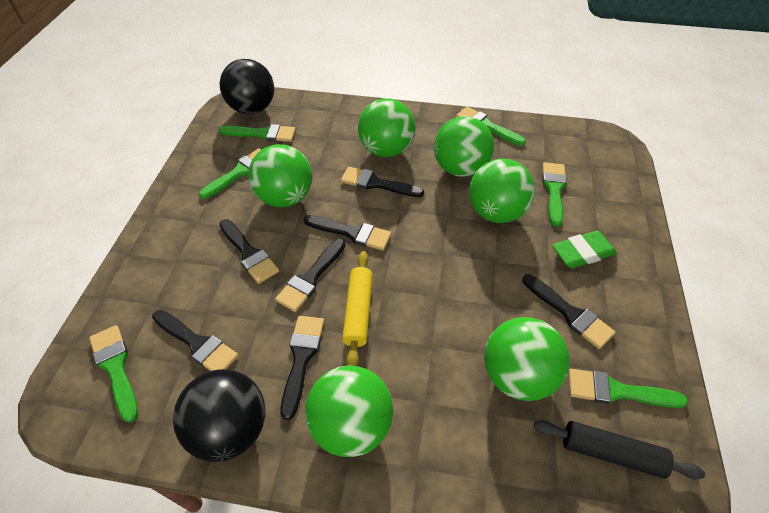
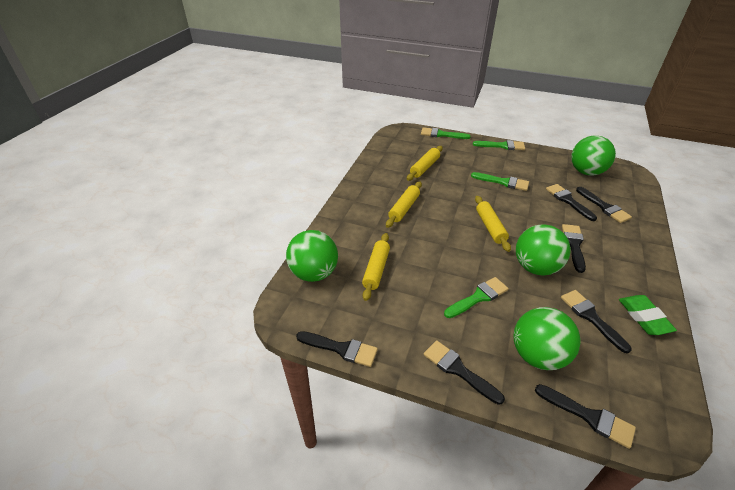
black ball: 2 -> 0
black rolling pin: 1 -> 0
green ball: 6 -> 4
green brush: 6 -> 4
yellow rolling pin: 1 -> 4

